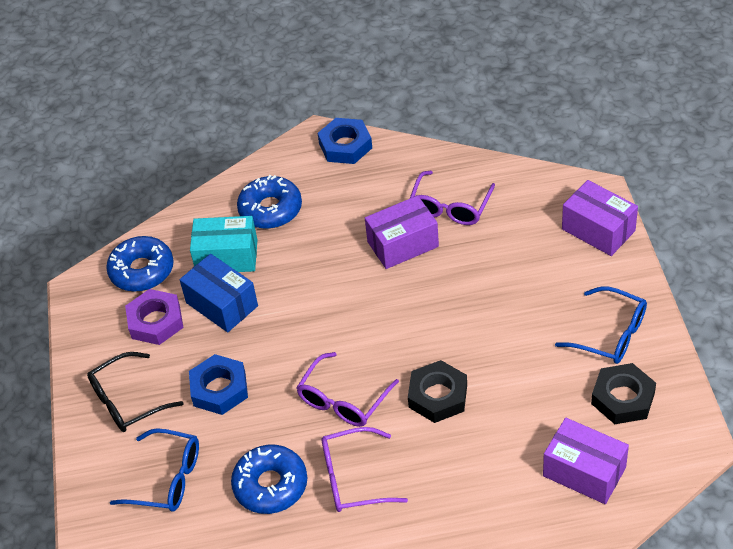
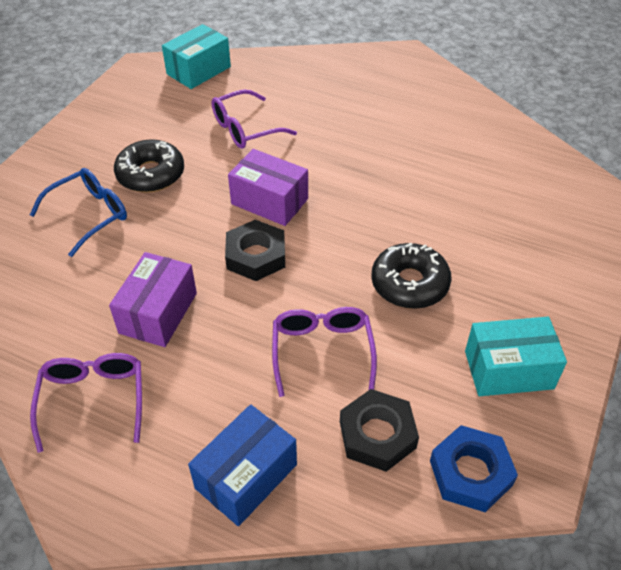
black donut: 0 -> 2
black glasses: 1 -> 0
blue donut: 3 -> 0
blue glasses: 2 -> 1
blue nut: 2 -> 1
purple box: 3 -> 2
purple nut: 1 -> 0
turquoise box: 1 -> 2

